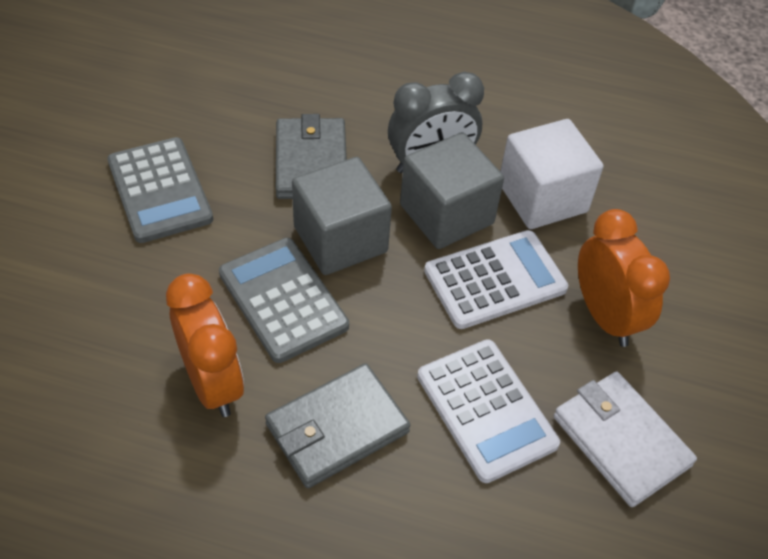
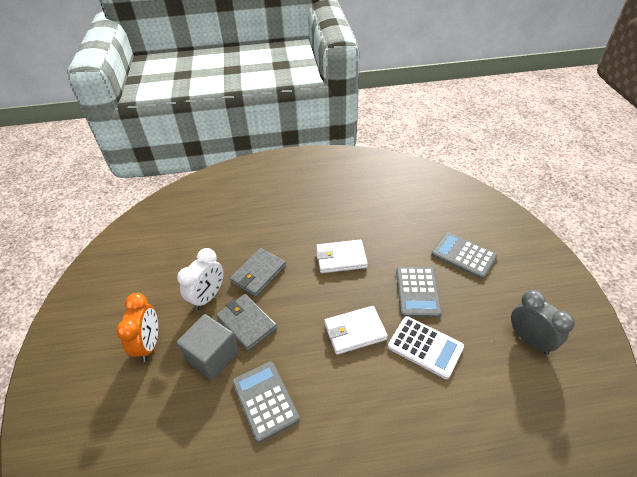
grey calculator: 2 -> 3
grey cube: 2 -> 1
orange clock: 2 -> 1
white calculator: 2 -> 1
white clock: 0 -> 1
white cube: 1 -> 0
white wallet: 1 -> 2

